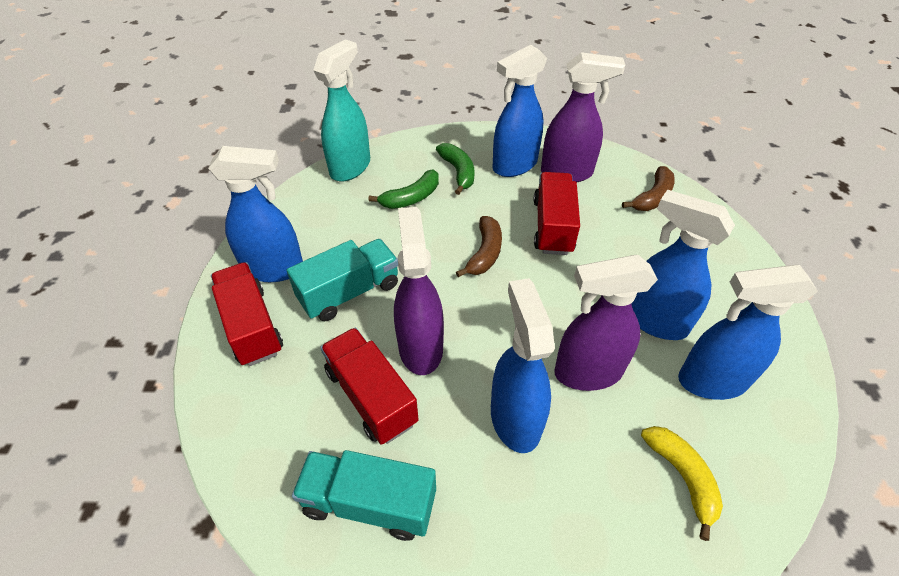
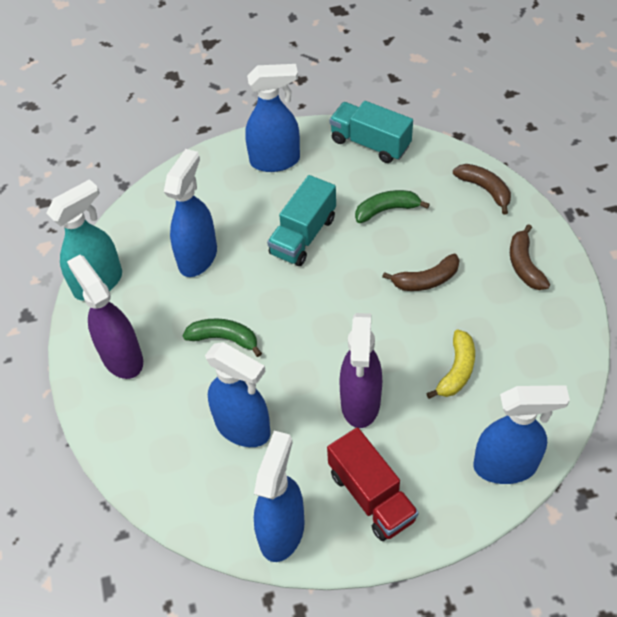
brown banana: 2 -> 3
purple spray bottle: 3 -> 2
red truck: 3 -> 1

